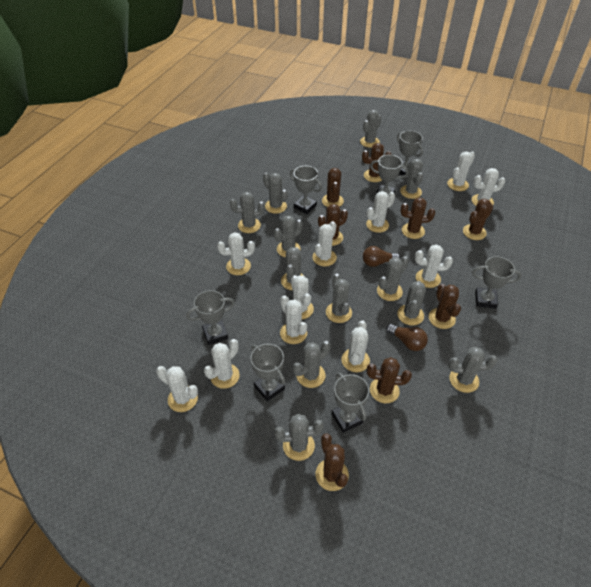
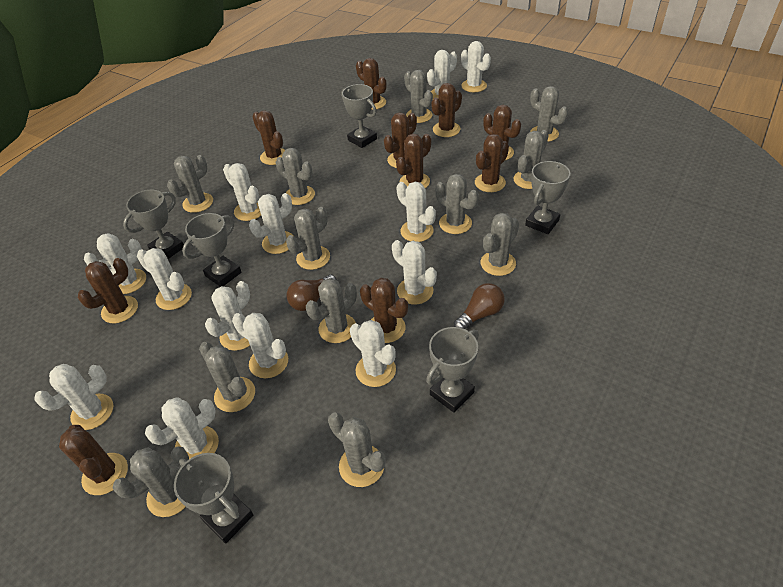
brown cactus: 8 -> 10
grey trophy: 7 -> 6
white cactus: 11 -> 13

